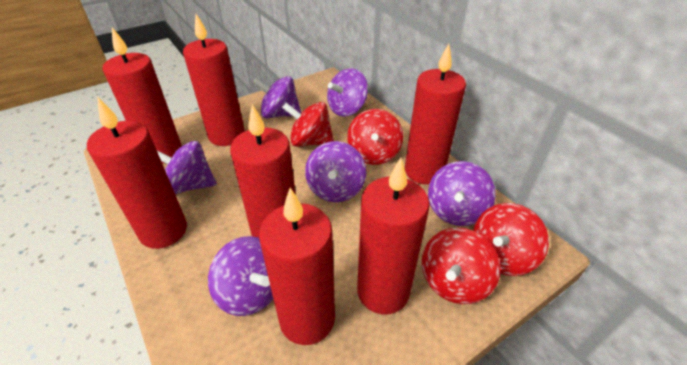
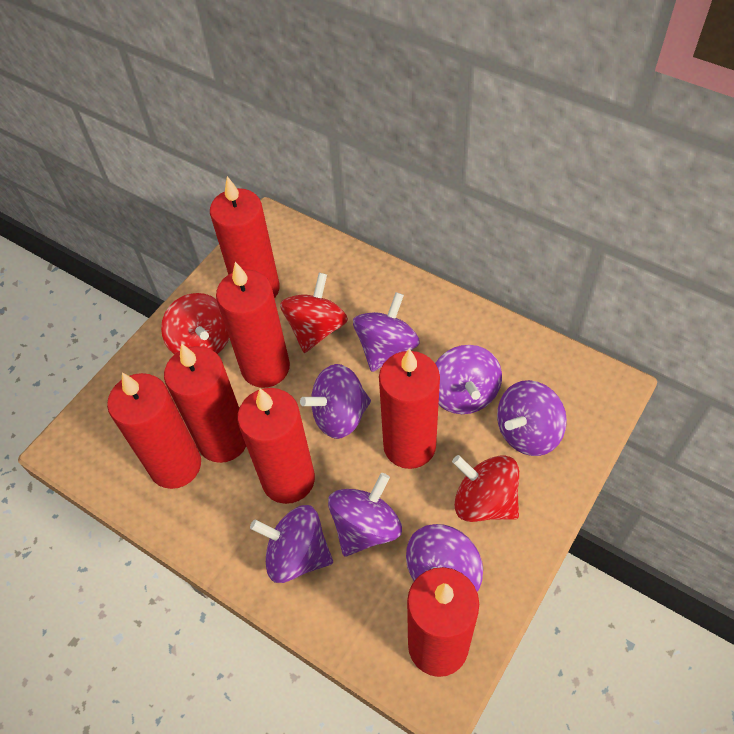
purple spinning top: 6 -> 7
red spinning top: 4 -> 3

